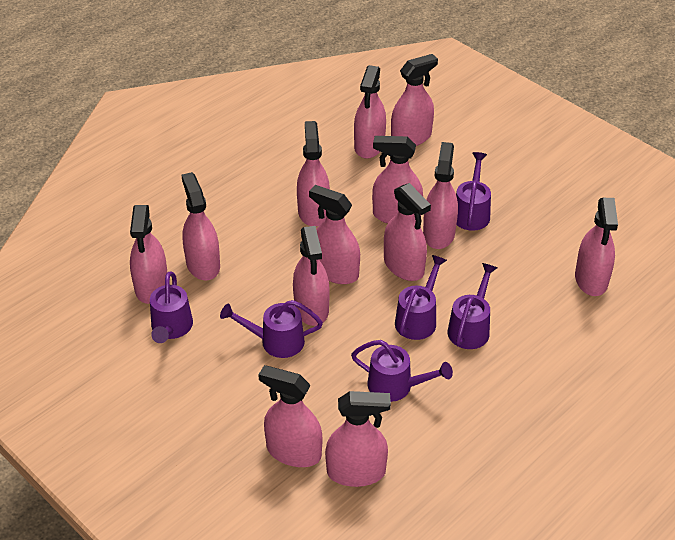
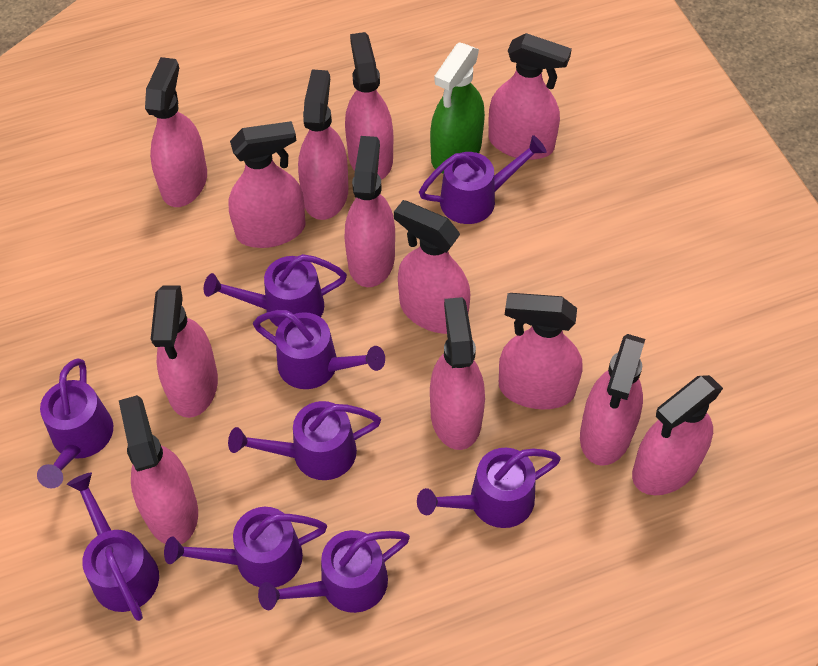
green spray bottle: 0 -> 1
purple watering can: 6 -> 9

